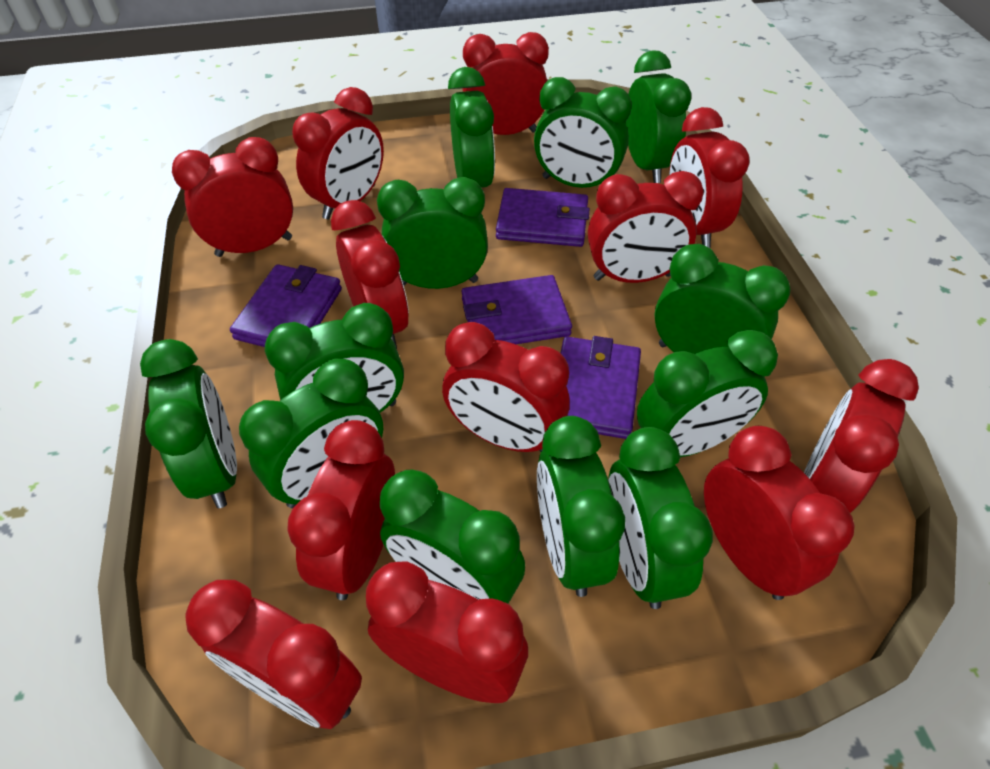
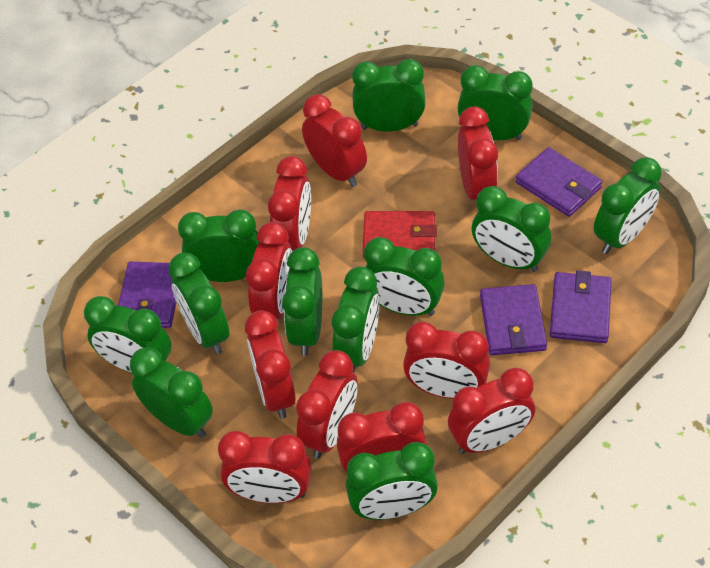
red clock: 12 -> 10
red wallet: 0 -> 1

